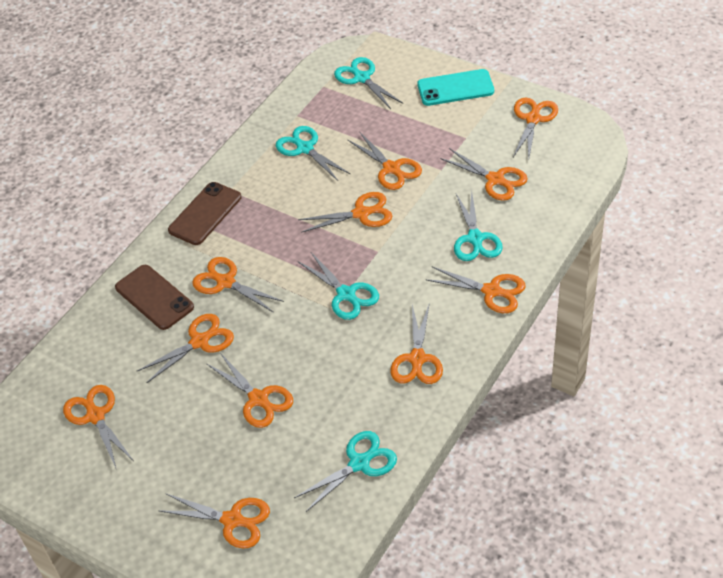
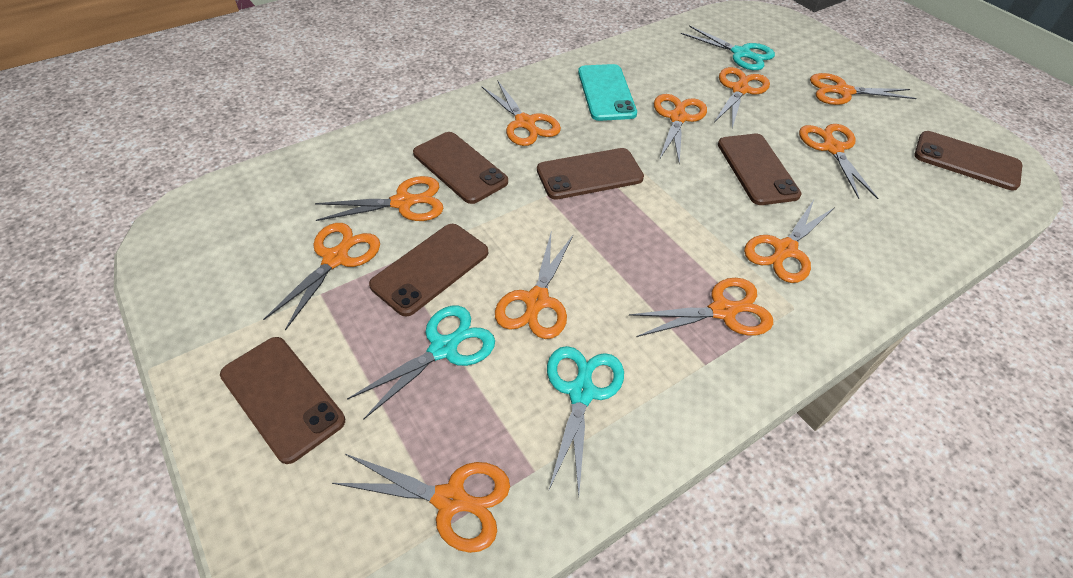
brown phone: 2 -> 6
turquoise scissors: 5 -> 3

